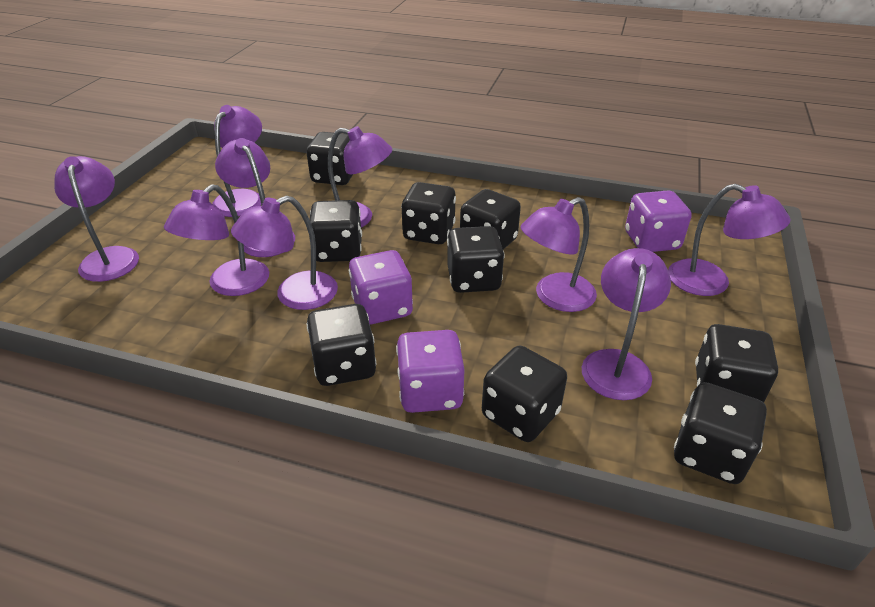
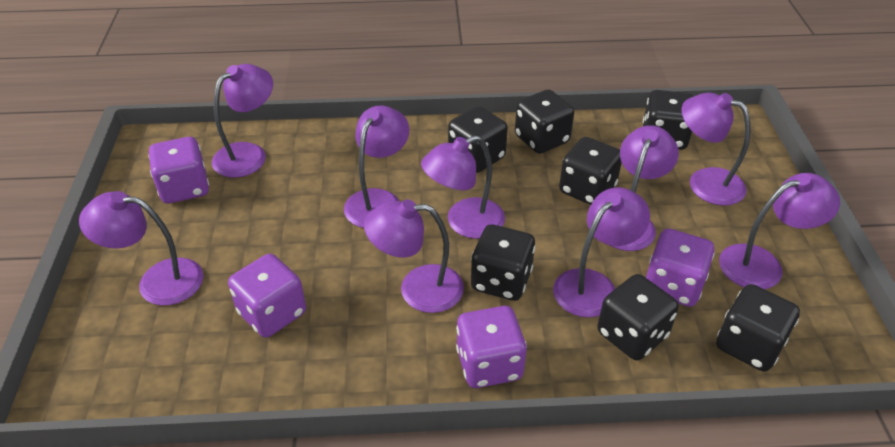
black dice: 9 -> 7
purple dice: 3 -> 4

